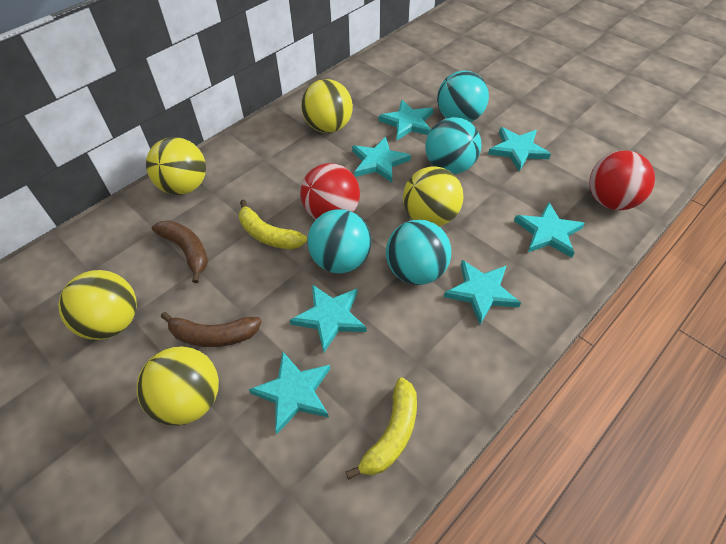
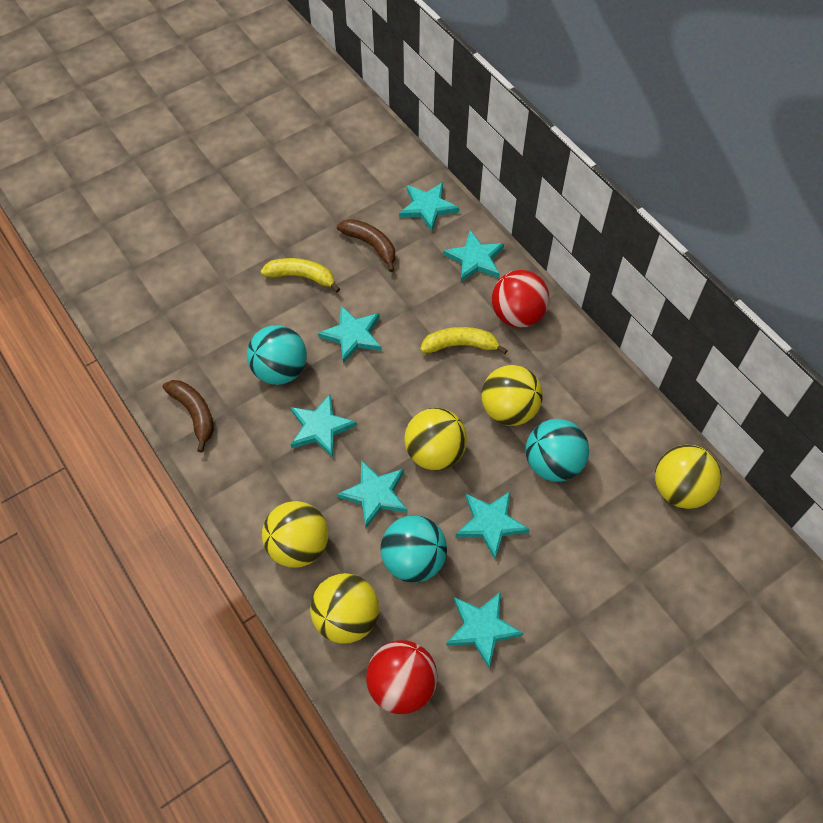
turquoise ball: 4 -> 3

